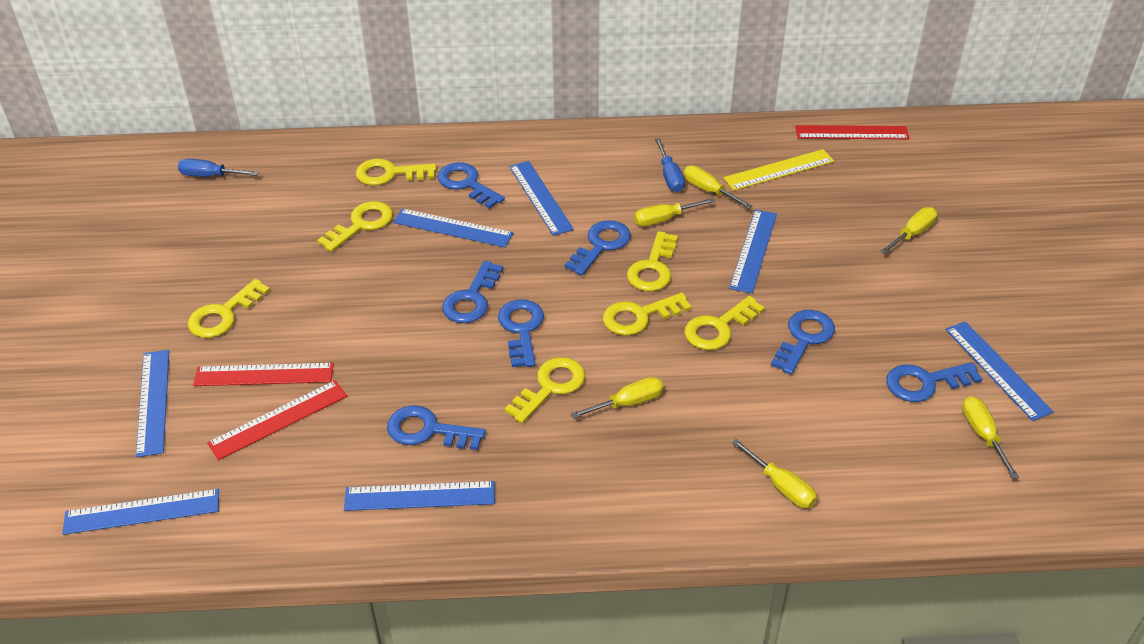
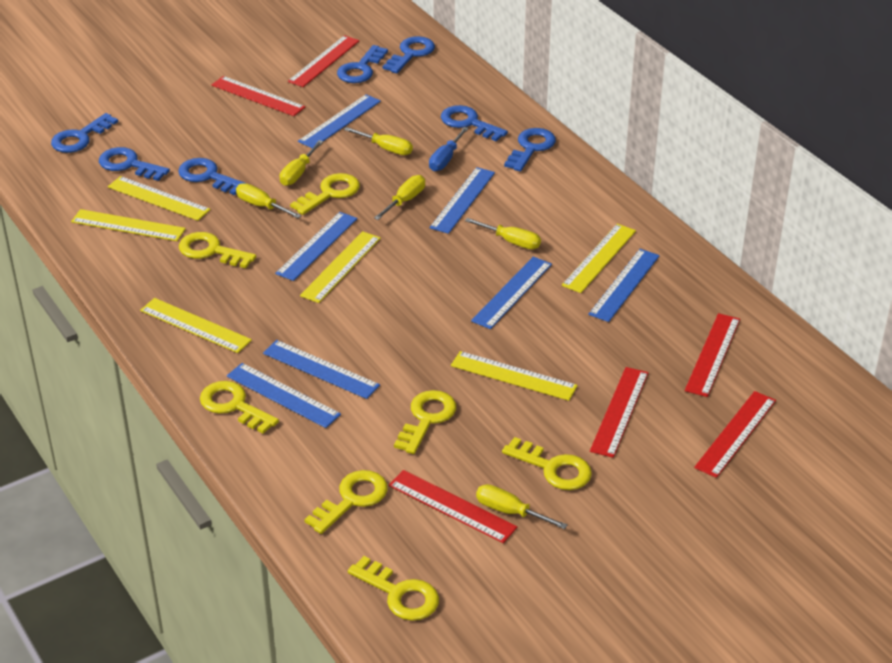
blue screwdriver: 2 -> 1
red ruler: 3 -> 6
yellow ruler: 1 -> 6

